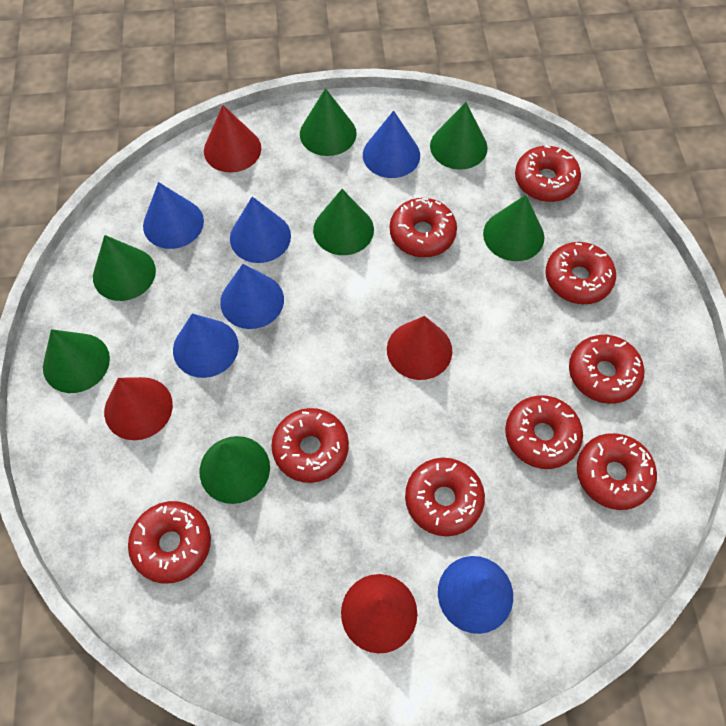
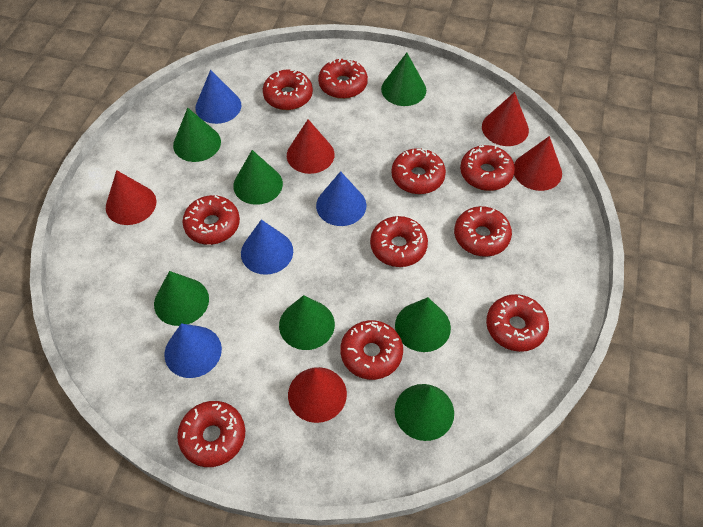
blue cone: 6 -> 4
red cone: 4 -> 5
red donut: 9 -> 10

